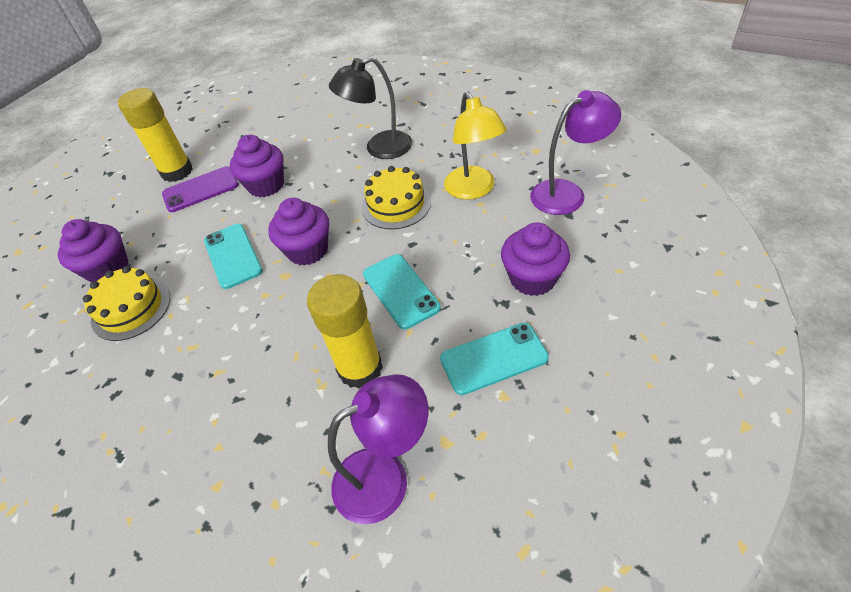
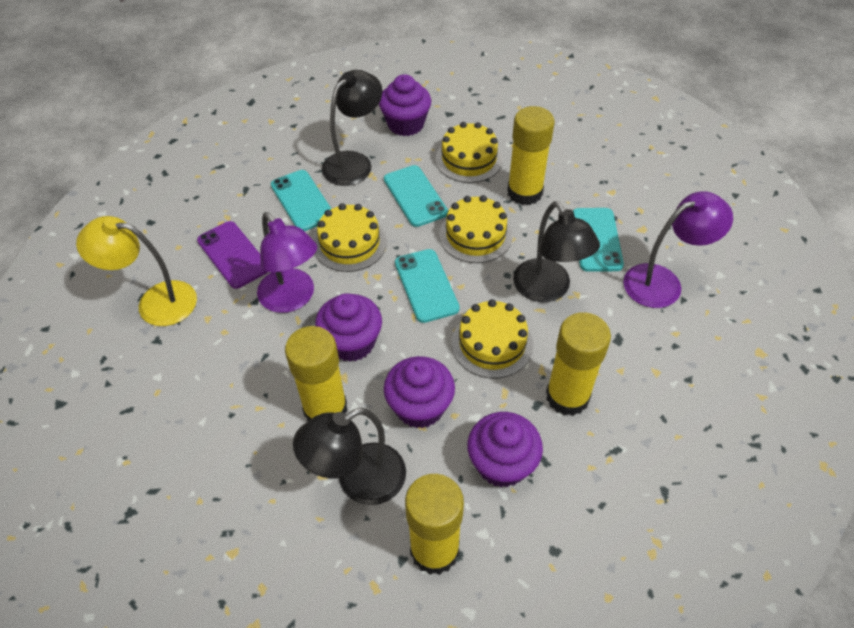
black lamp: 1 -> 3
turquoise phone: 3 -> 4
yellow cake: 2 -> 4
yellow glue stick: 2 -> 4

